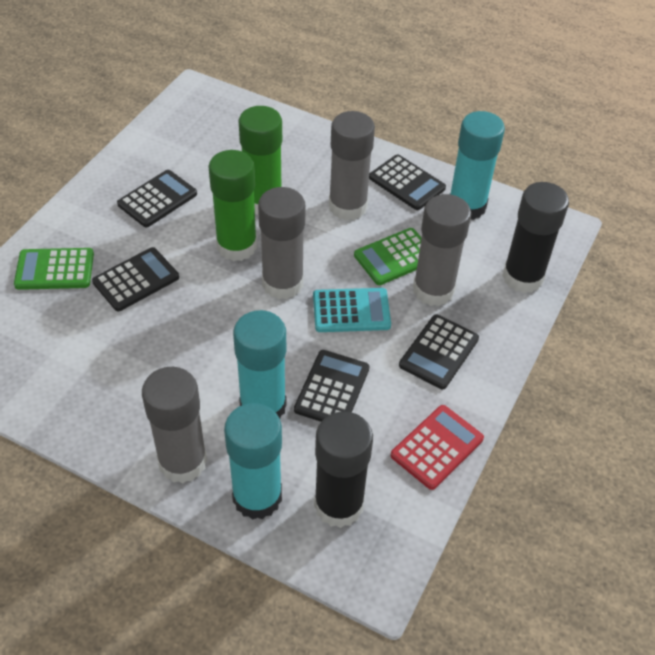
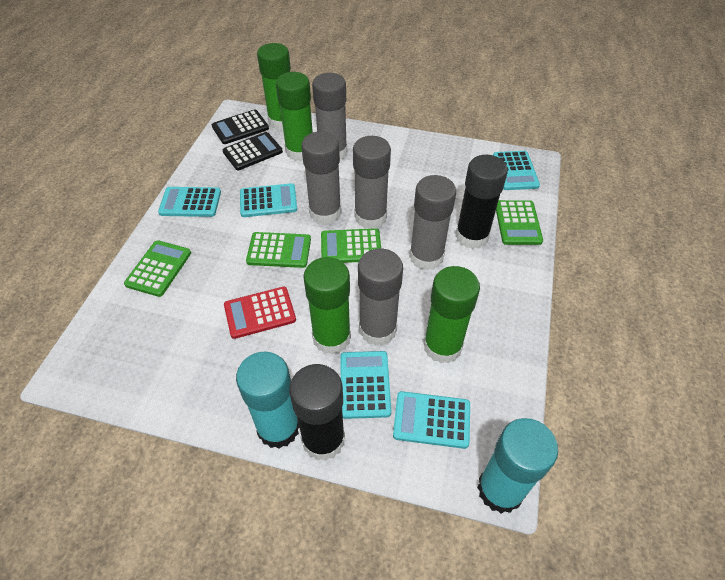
black calculator: 5 -> 2
green calculator: 2 -> 4
green glue stick: 2 -> 4
grey glue stick: 4 -> 5
turquoise calculator: 1 -> 5
turquoise glue stick: 3 -> 2

